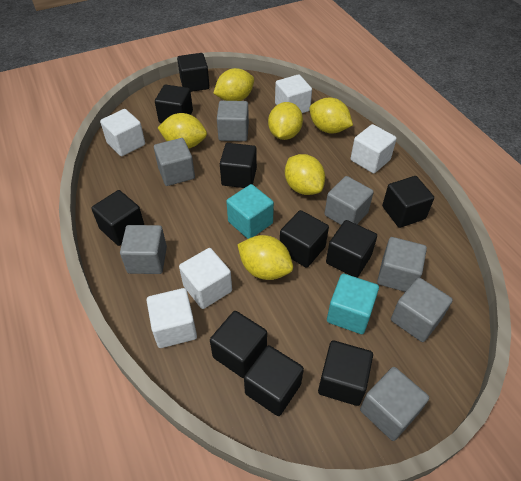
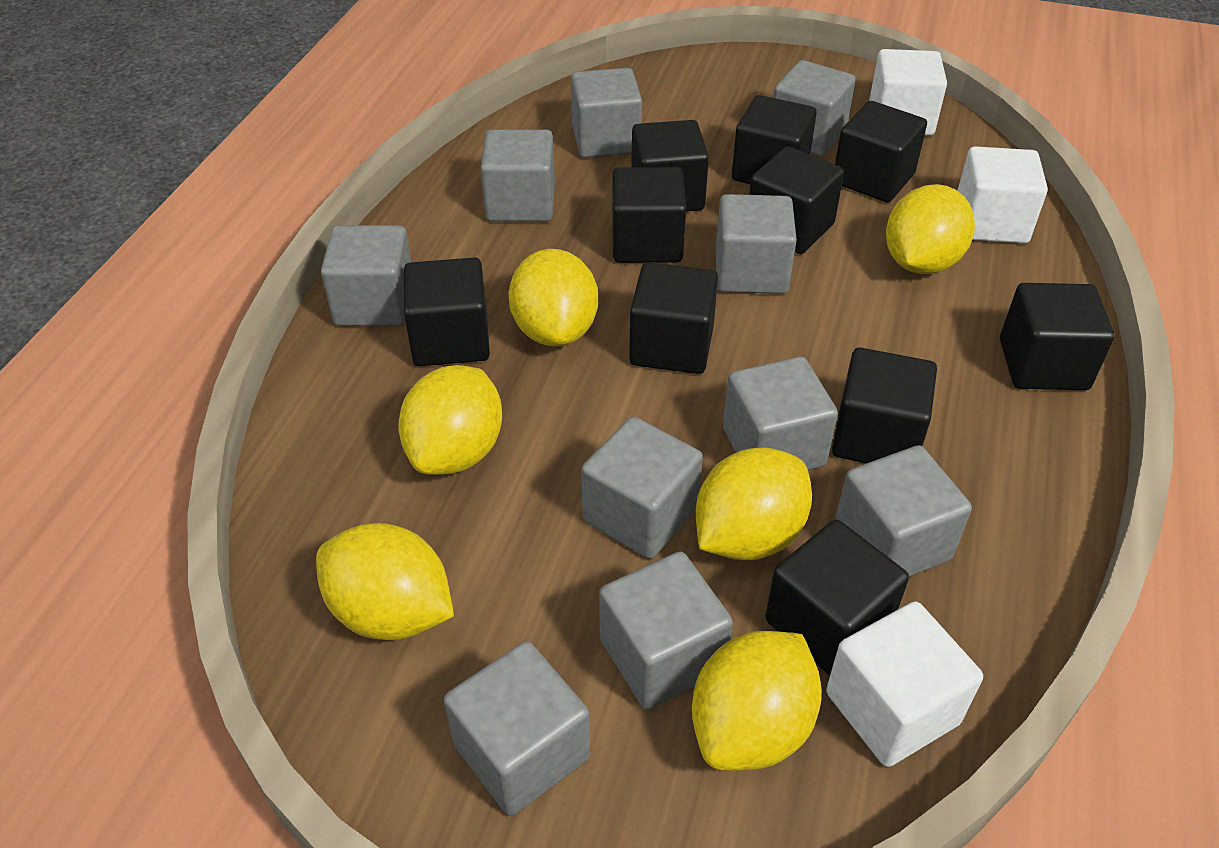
grey cube: 7 -> 10
turquoise cube: 2 -> 0
white cube: 5 -> 3

